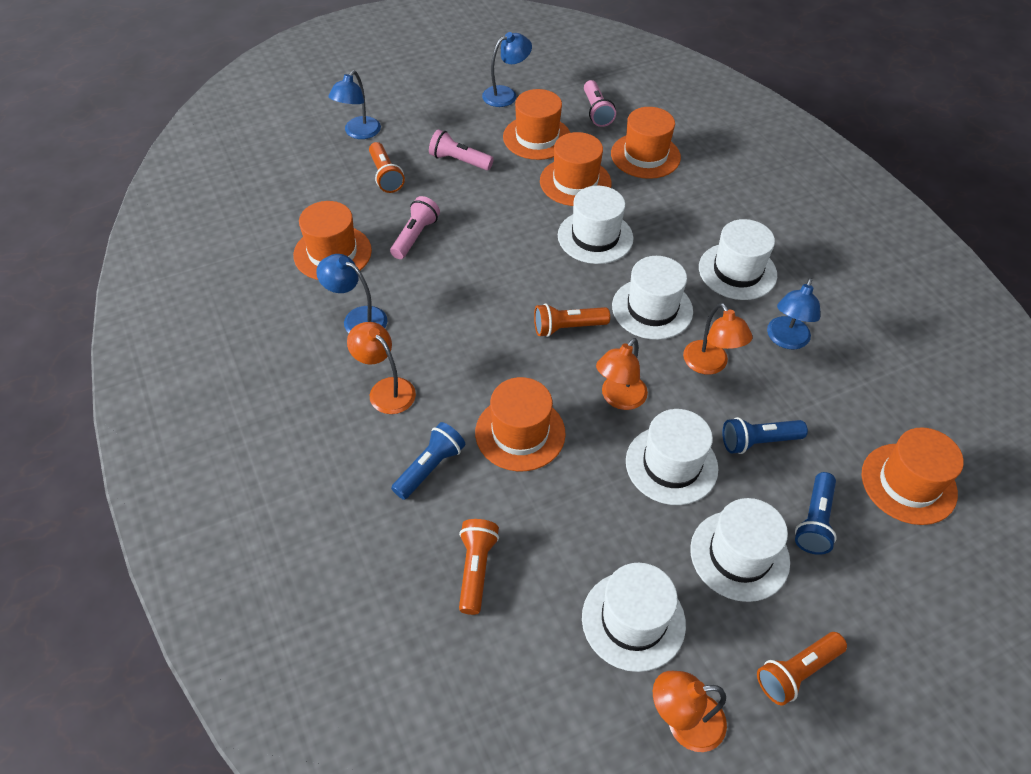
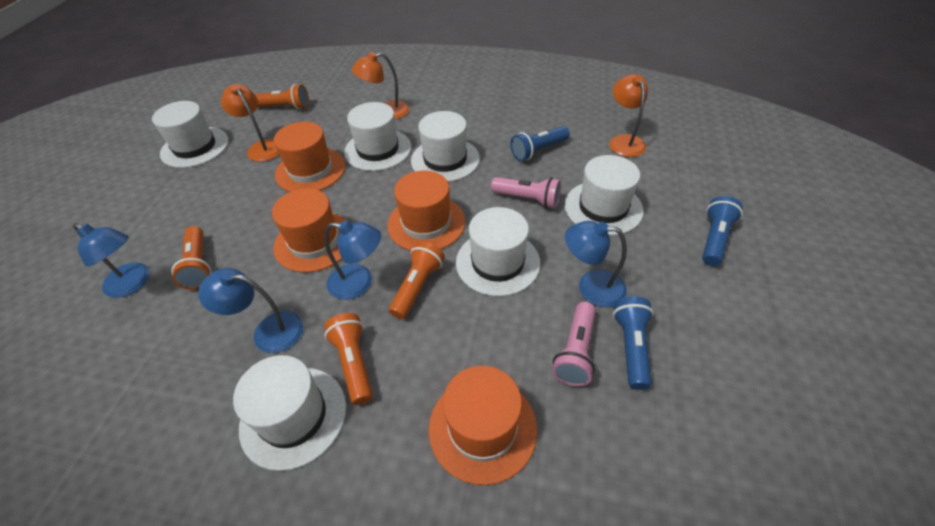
orange hat: 6 -> 4
orange lamp: 4 -> 3
pink flashlight: 3 -> 2

